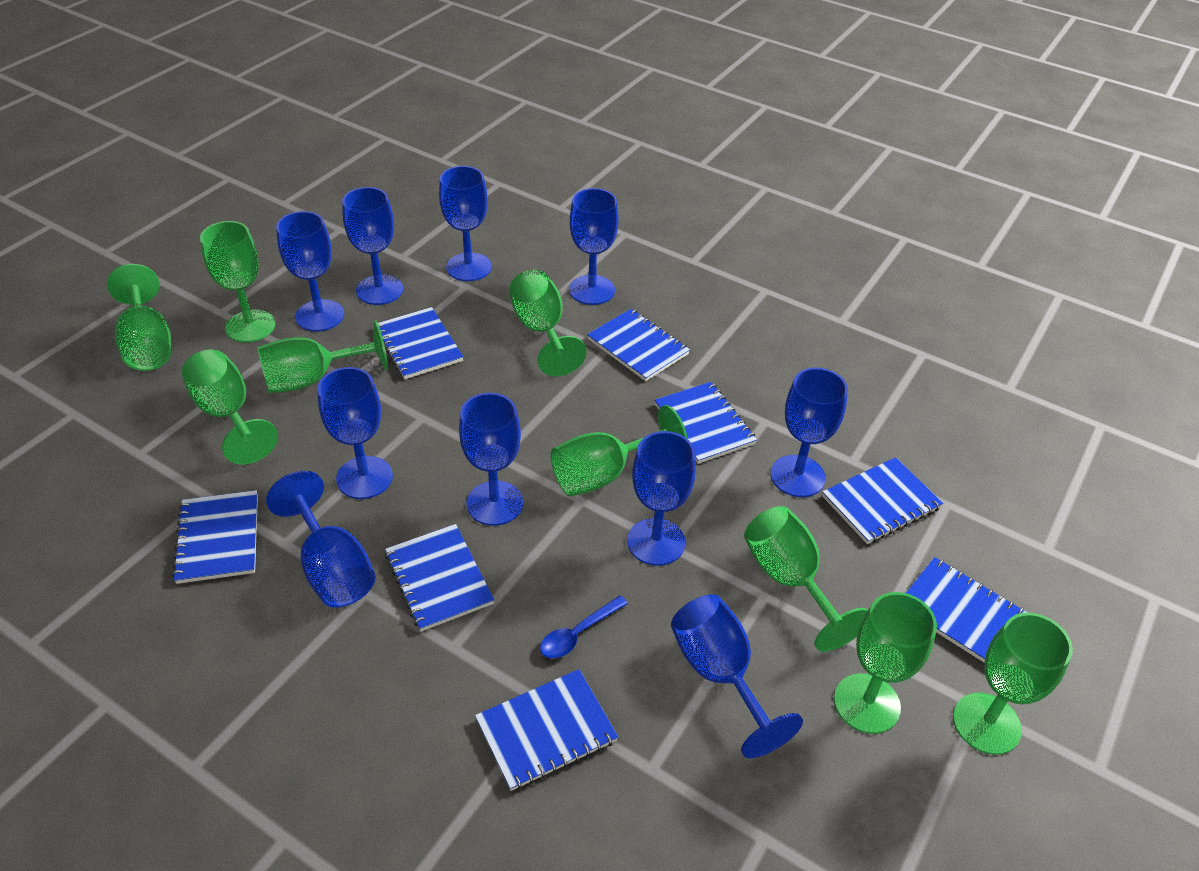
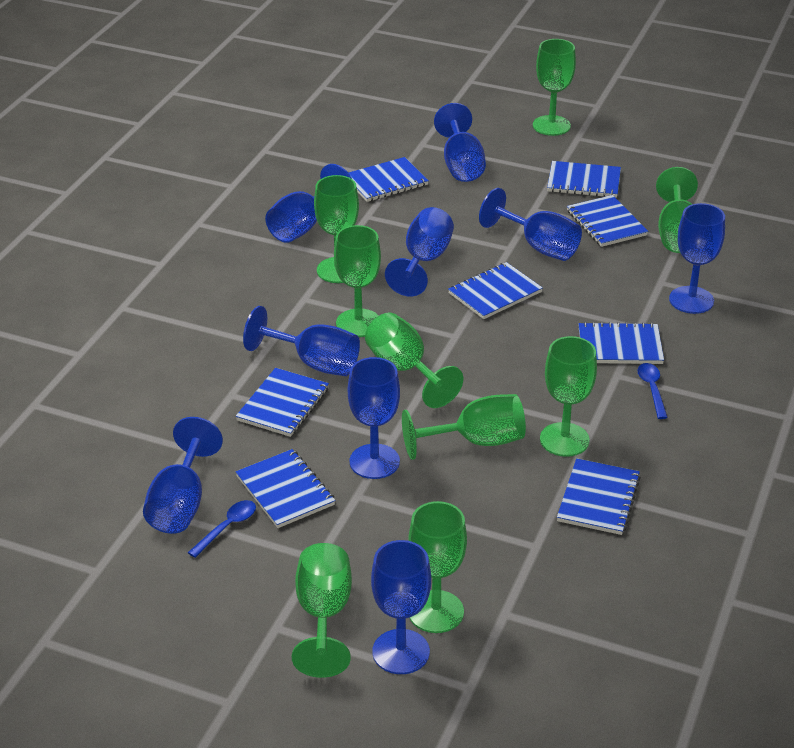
blue goblet: 10 -> 9
blue spoon: 1 -> 2

